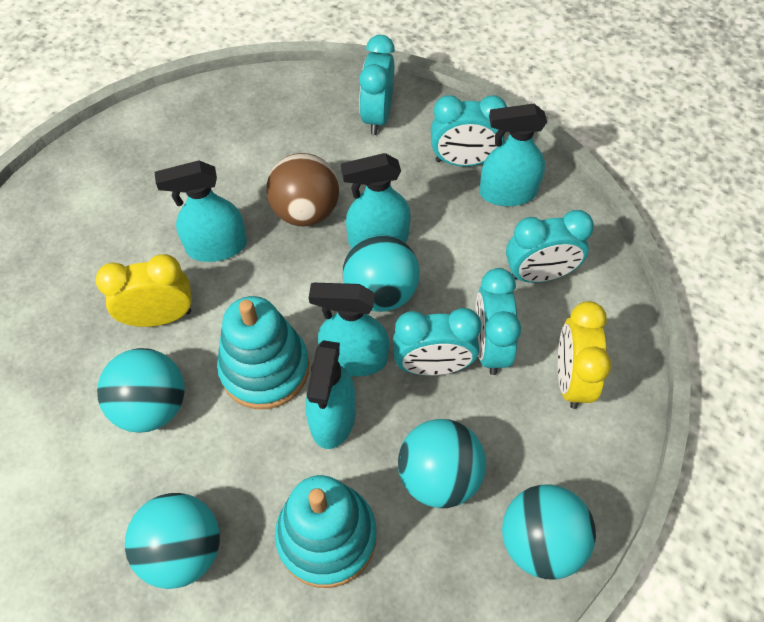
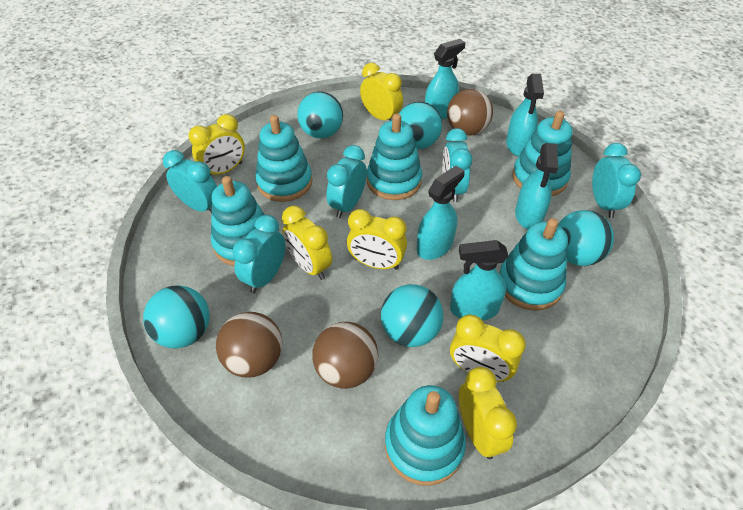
brown ball: 1 -> 3
turquoise stacking toy: 2 -> 6
yellow clock: 2 -> 6

